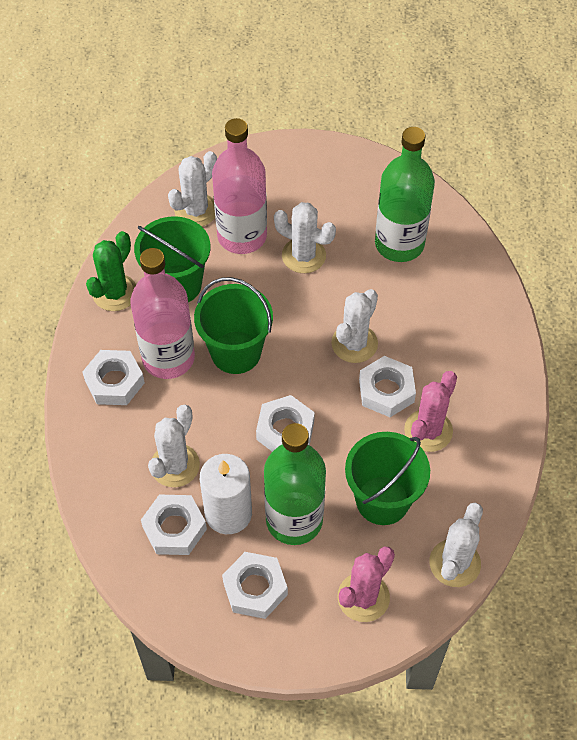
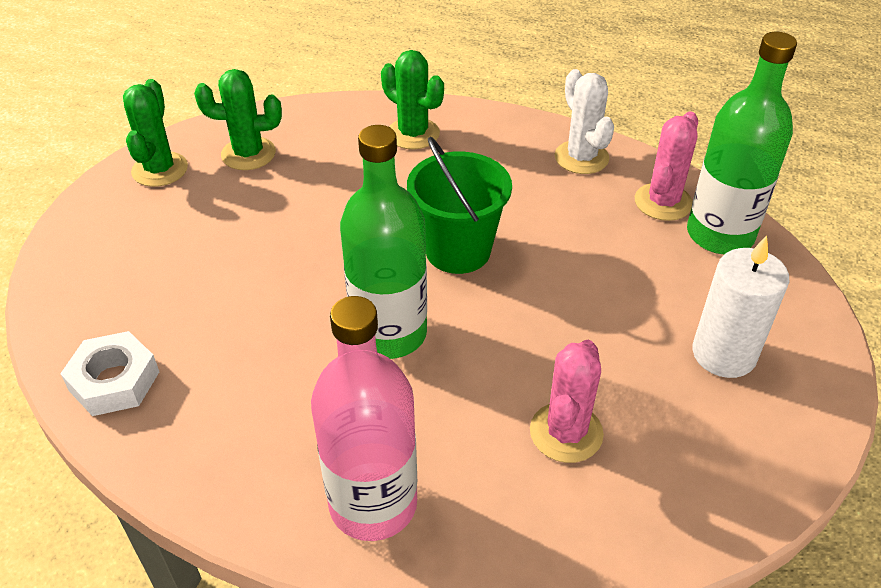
green bucket: 3 -> 1
green cactus: 1 -> 3
pink bottle: 2 -> 1
white cactus: 5 -> 1
white nut: 5 -> 1

